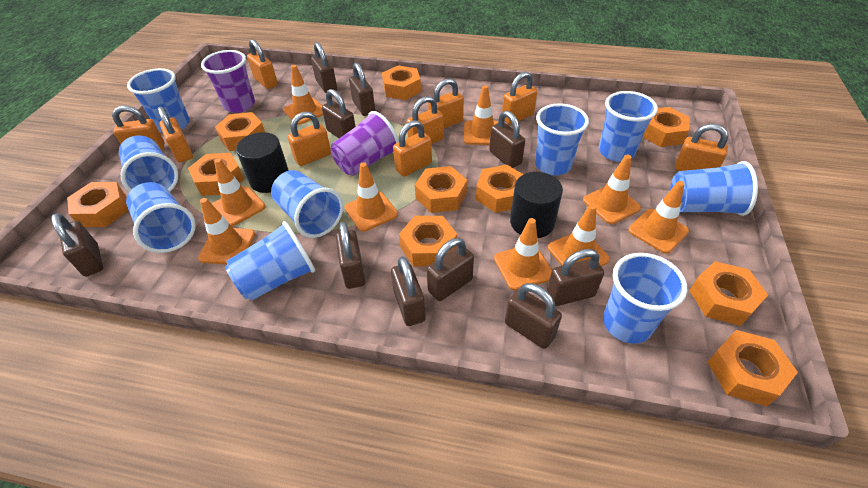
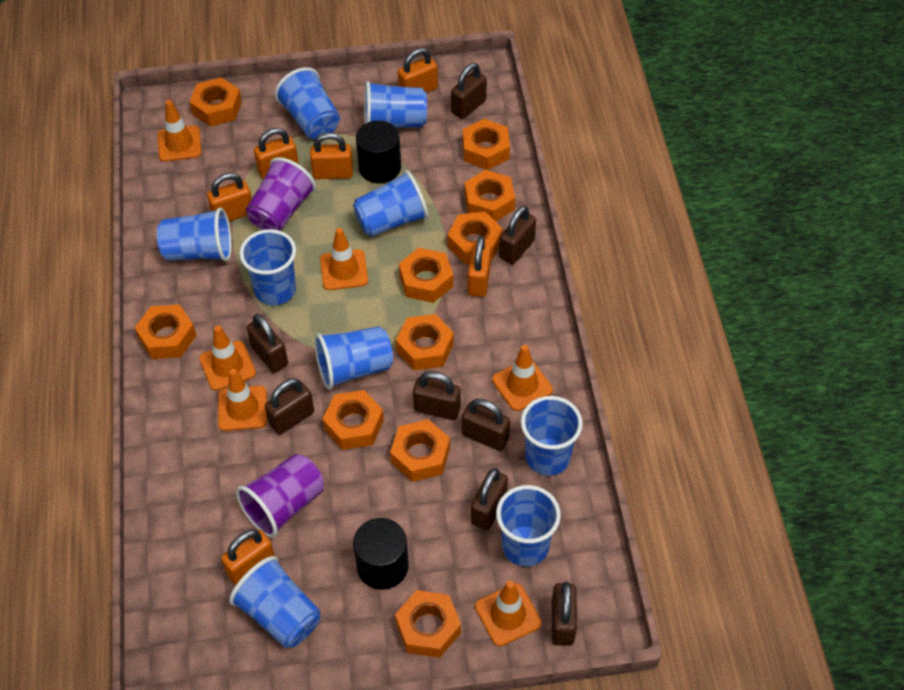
brown padlock: 10 -> 8
orange padlock: 9 -> 6
orange traffic cone: 9 -> 6

